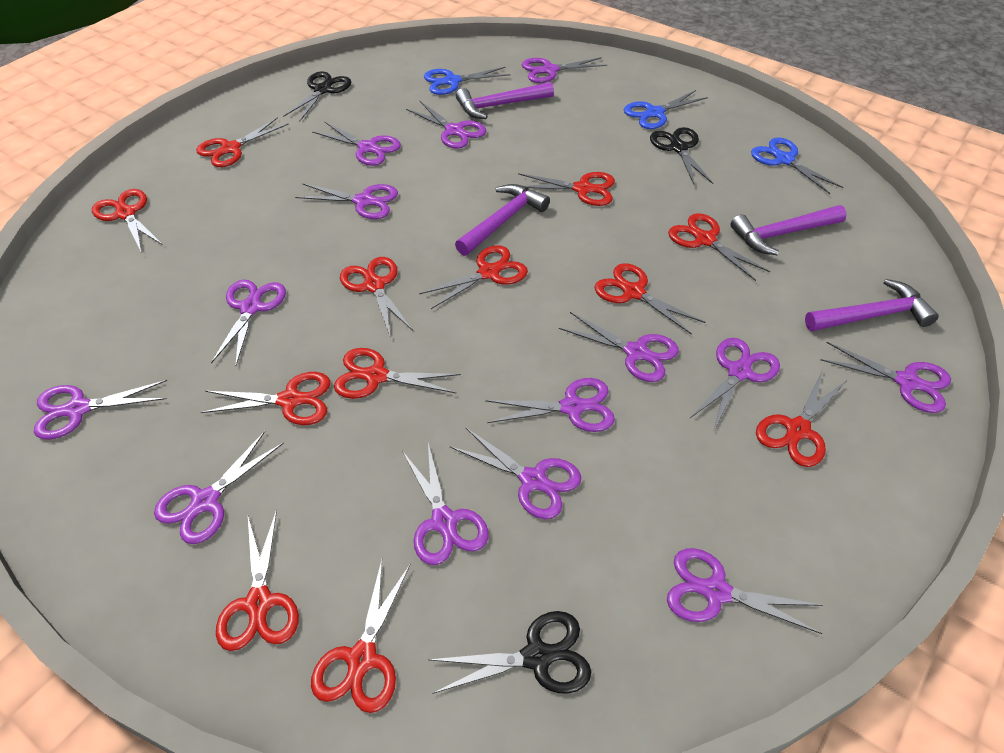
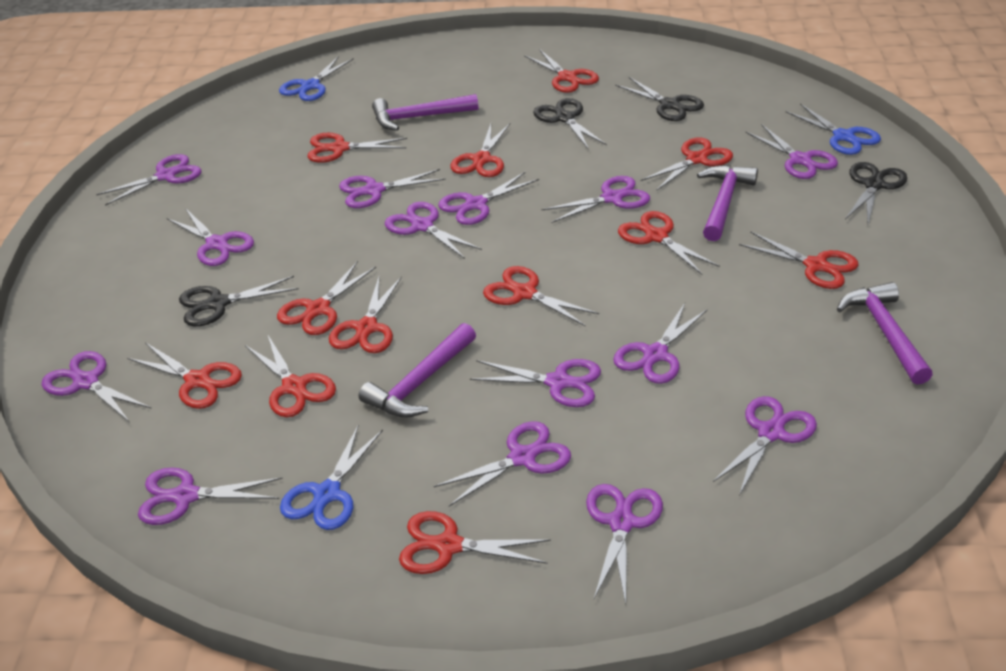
black scissors: 3 -> 4

